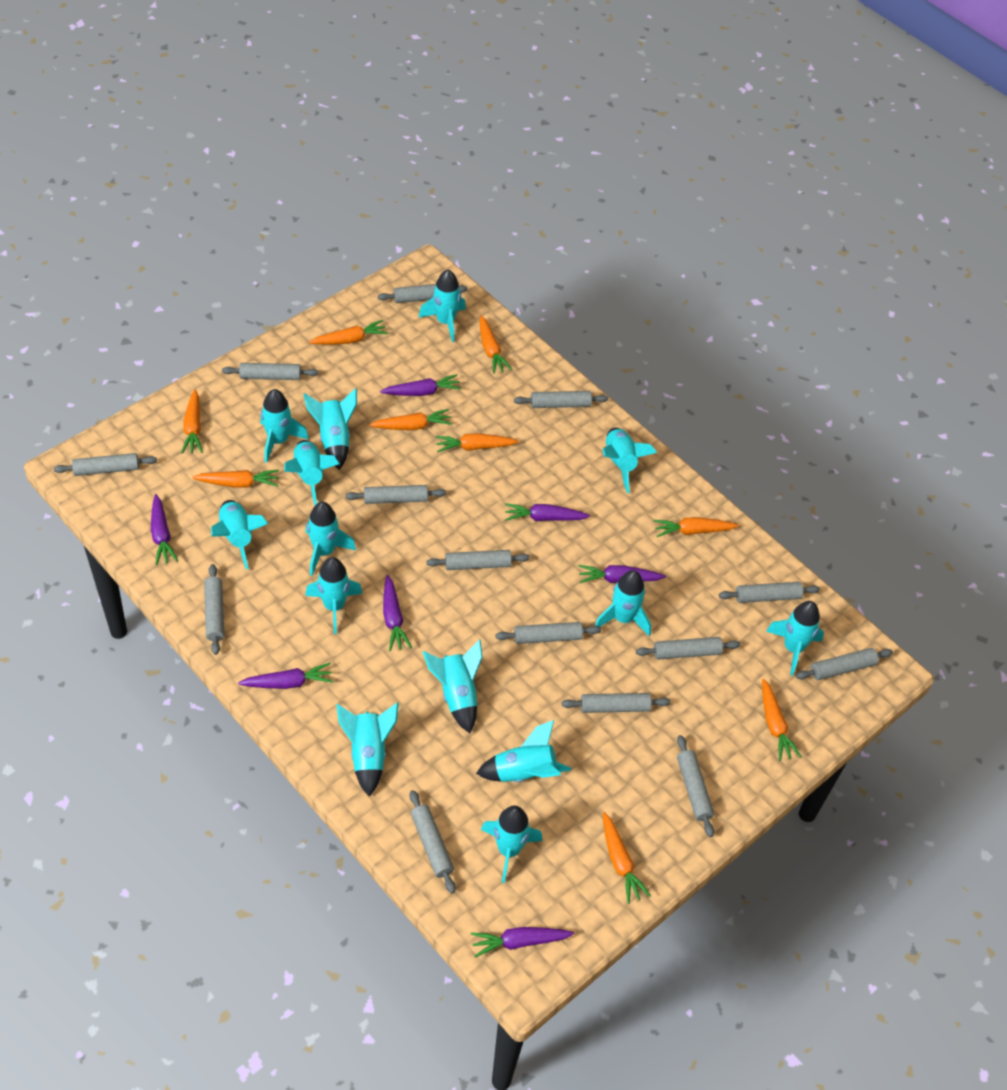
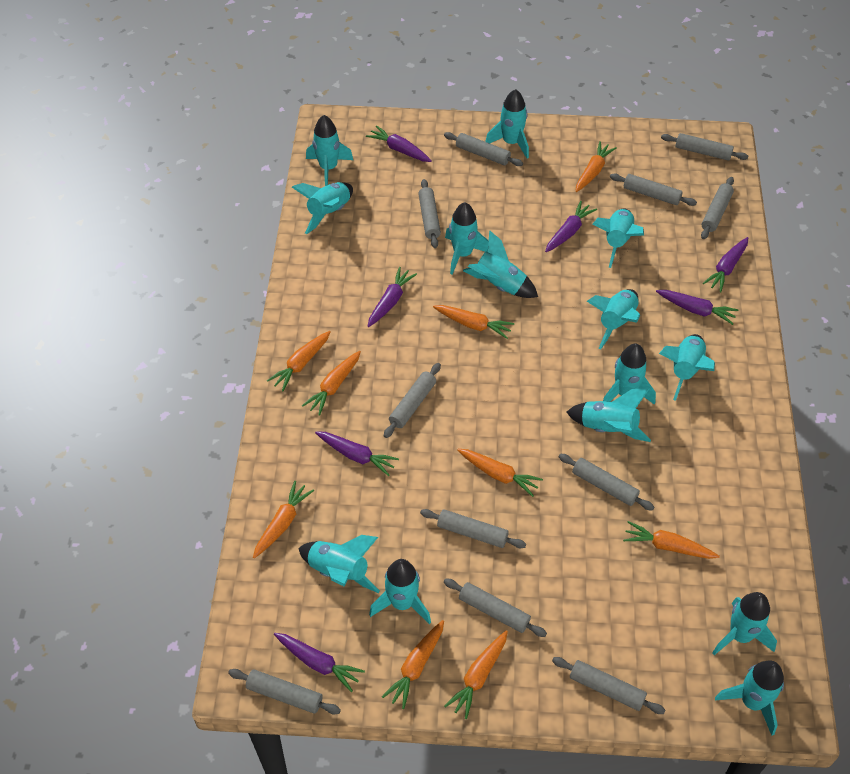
grey rolling pin: 14 -> 11

